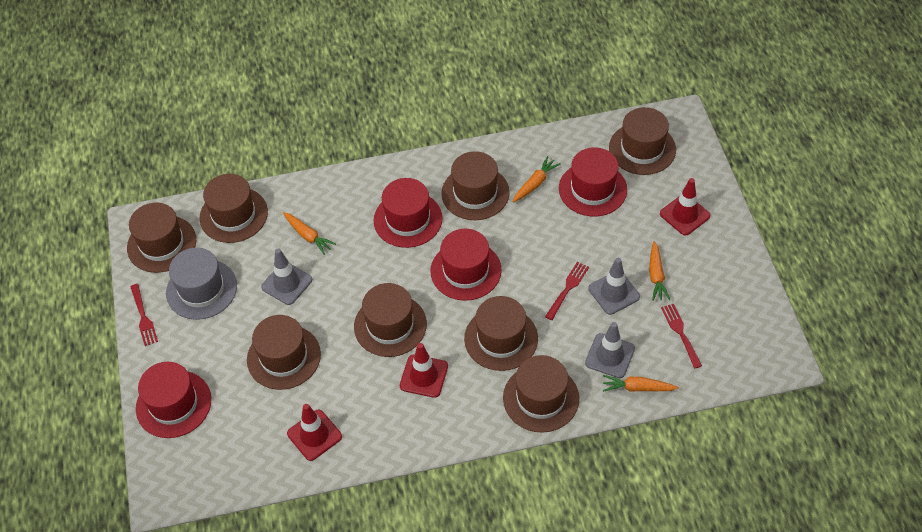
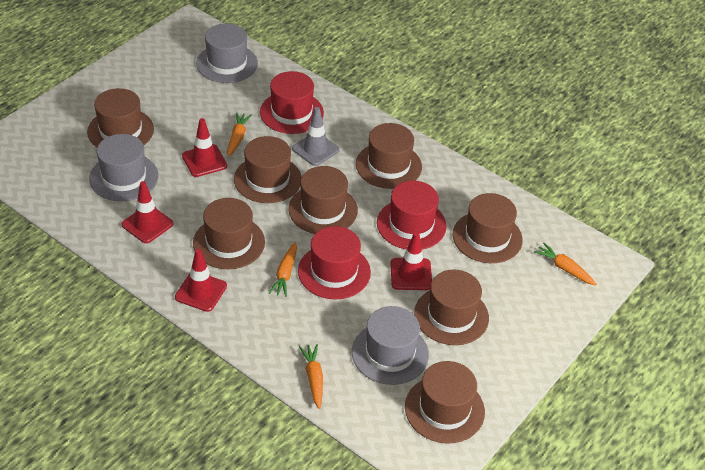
grey hat: 1 -> 3
grey traffic cone: 3 -> 1
red fork: 3 -> 0
red hat: 4 -> 3
red traffic cone: 3 -> 4

